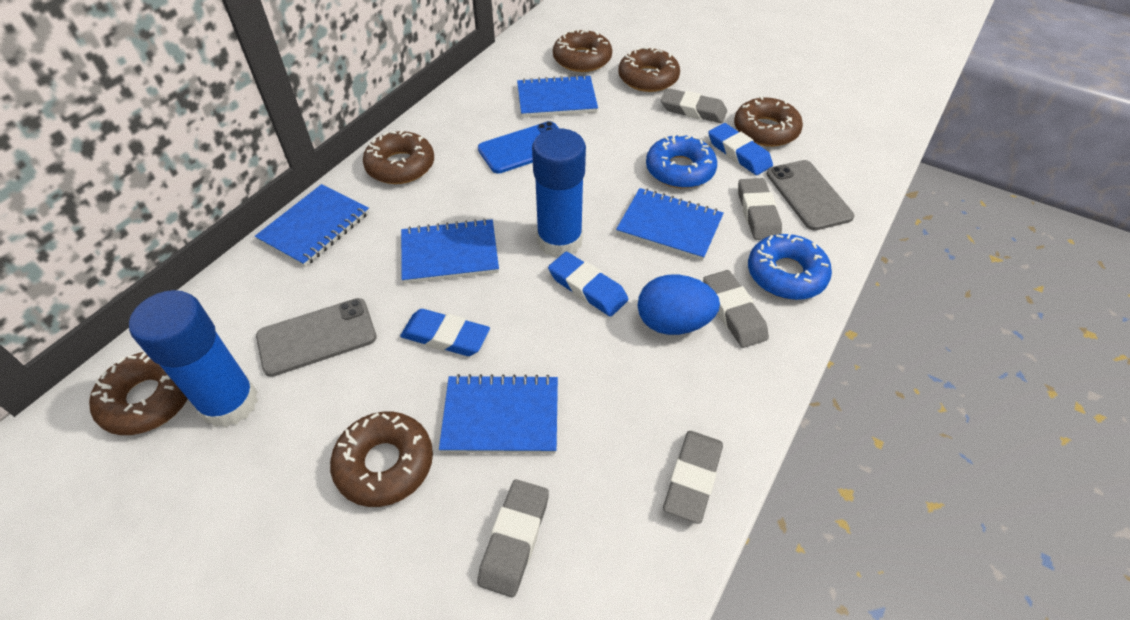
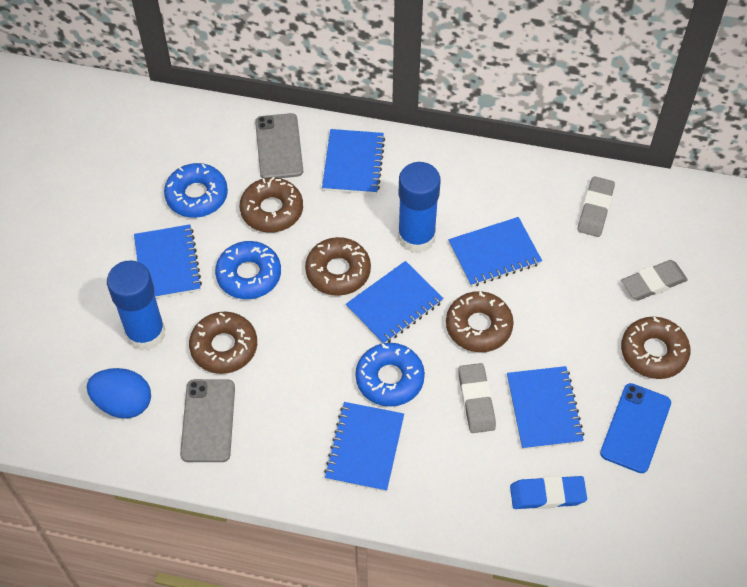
blue donut: 2 -> 3
blue eraser: 3 -> 1
blue notebook: 5 -> 6
brown donut: 6 -> 5
grey eraser: 5 -> 3

